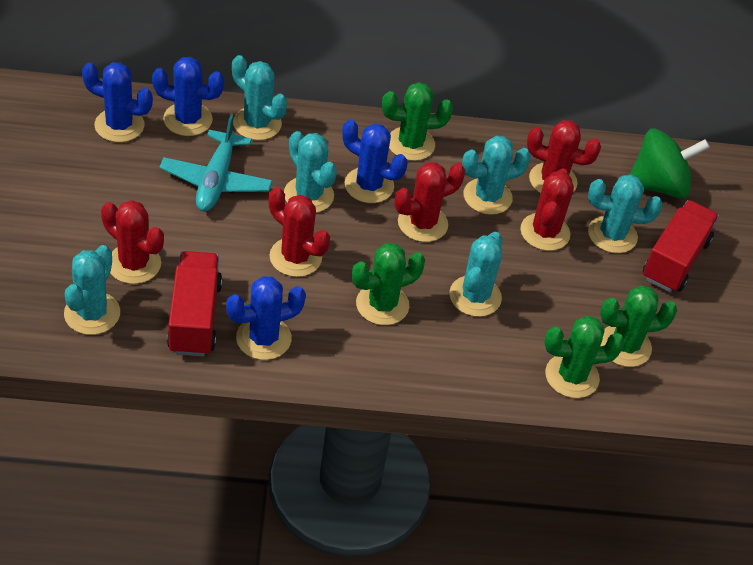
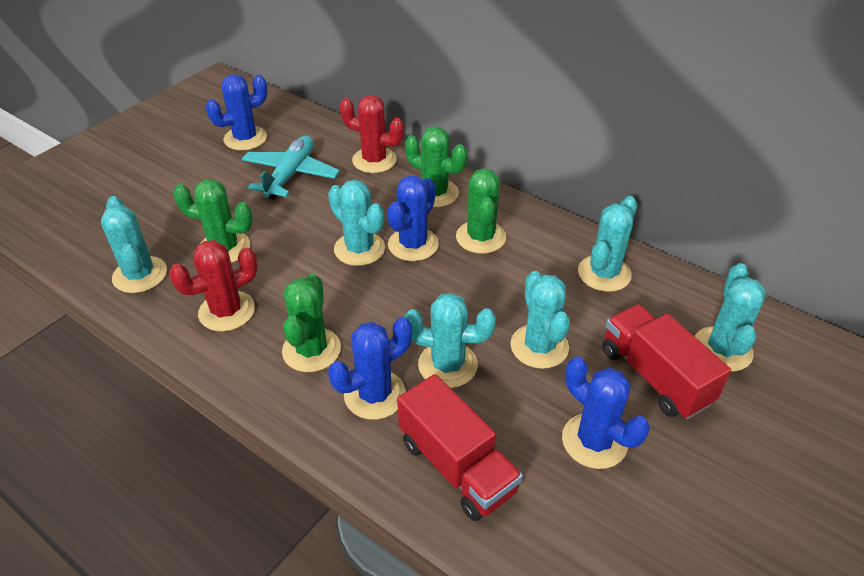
green spinning top: 1 -> 0
red cactus: 5 -> 2

